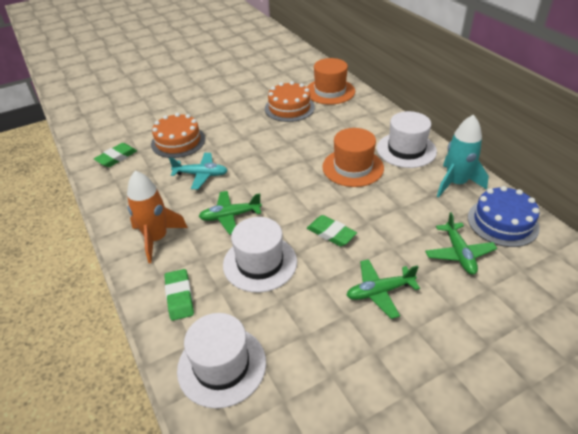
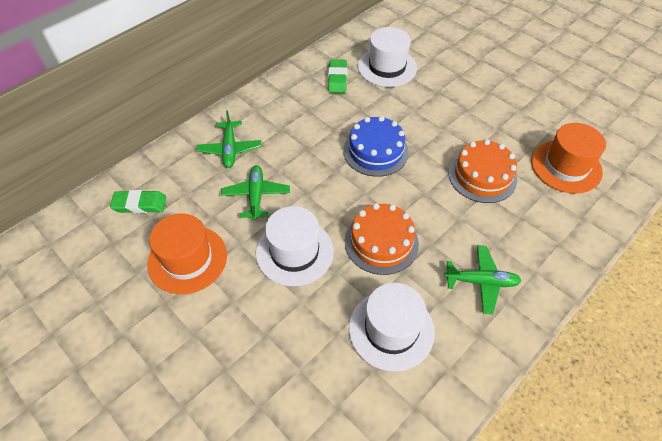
green eraser: 3 -> 2
orange rocket: 1 -> 0
turquoise plane: 1 -> 0
turquoise rocket: 1 -> 0

